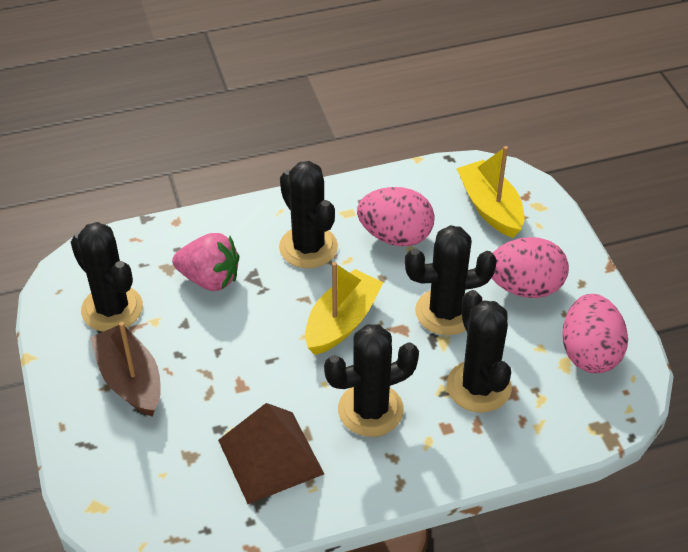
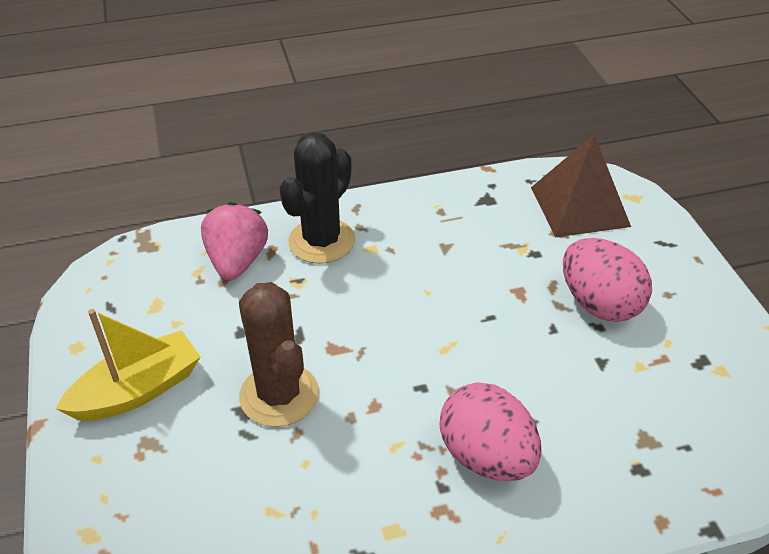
black cactus: 5 -> 1
brown boat: 1 -> 0
brown cactus: 0 -> 1
pink egg: 3 -> 2
yellow boat: 2 -> 1

